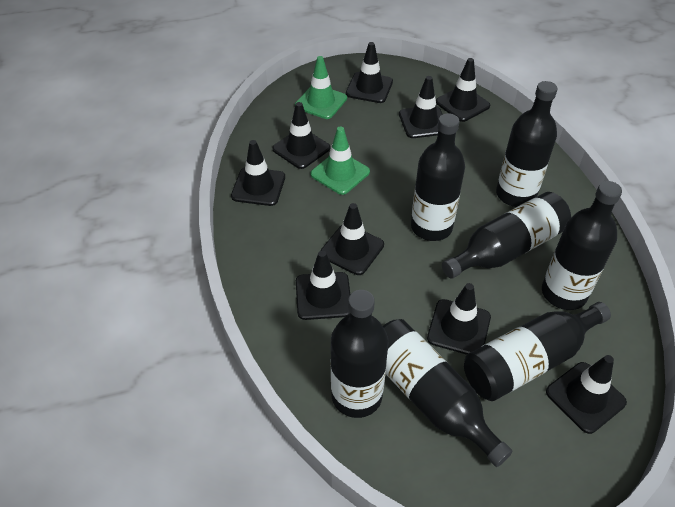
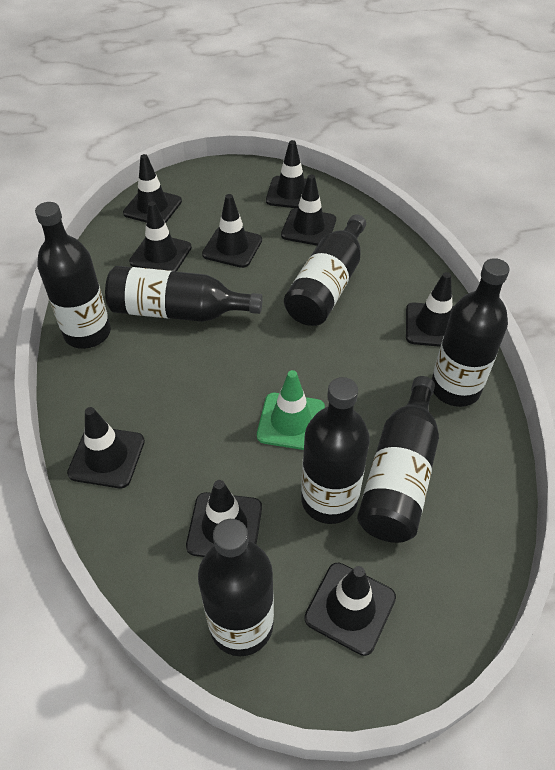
green traffic cone: 2 -> 1

